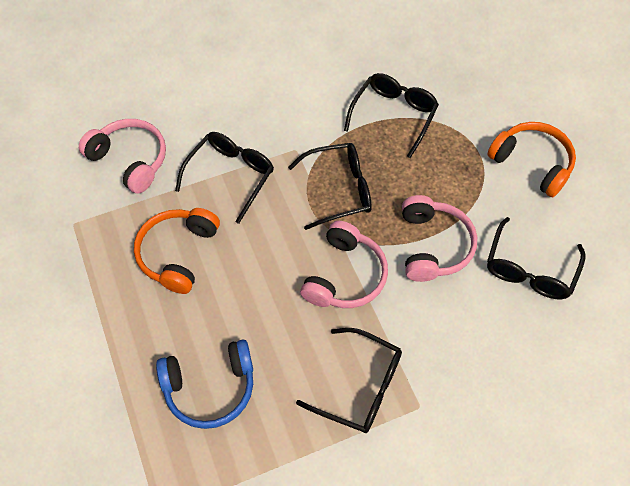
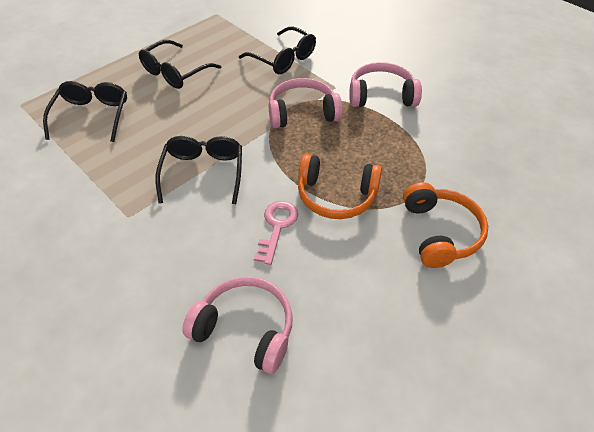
black glasses: 5 -> 4
blue headphones: 1 -> 0
pink key: 0 -> 1

